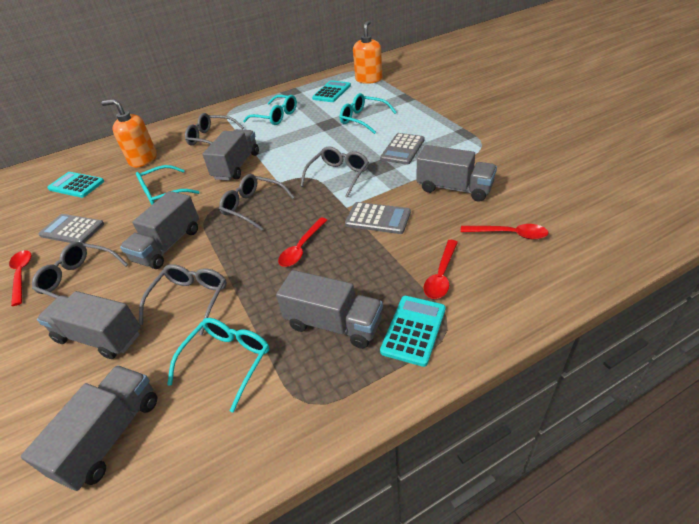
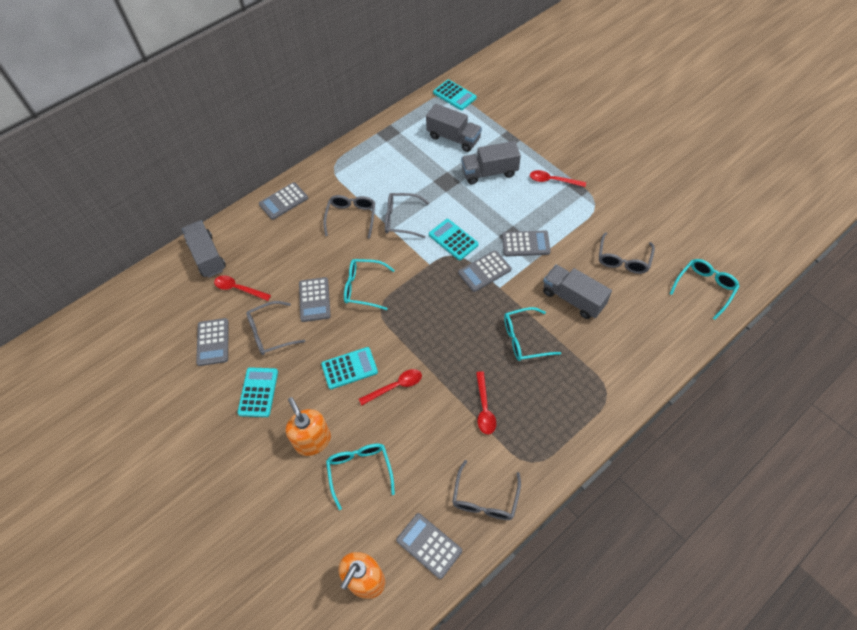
grey calculator: 3 -> 6
grey truck: 6 -> 4
turquoise calculator: 3 -> 4

